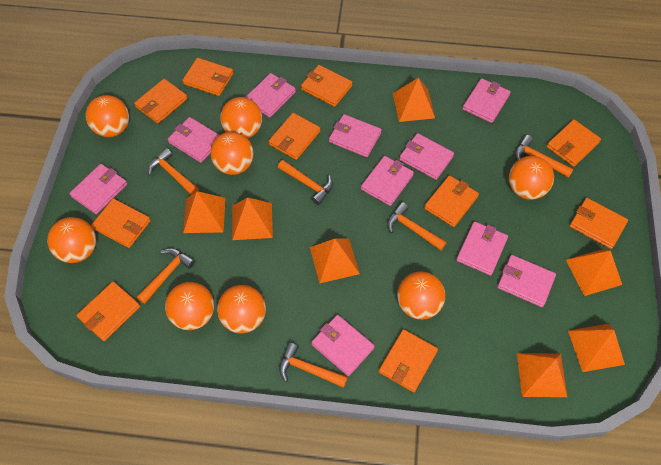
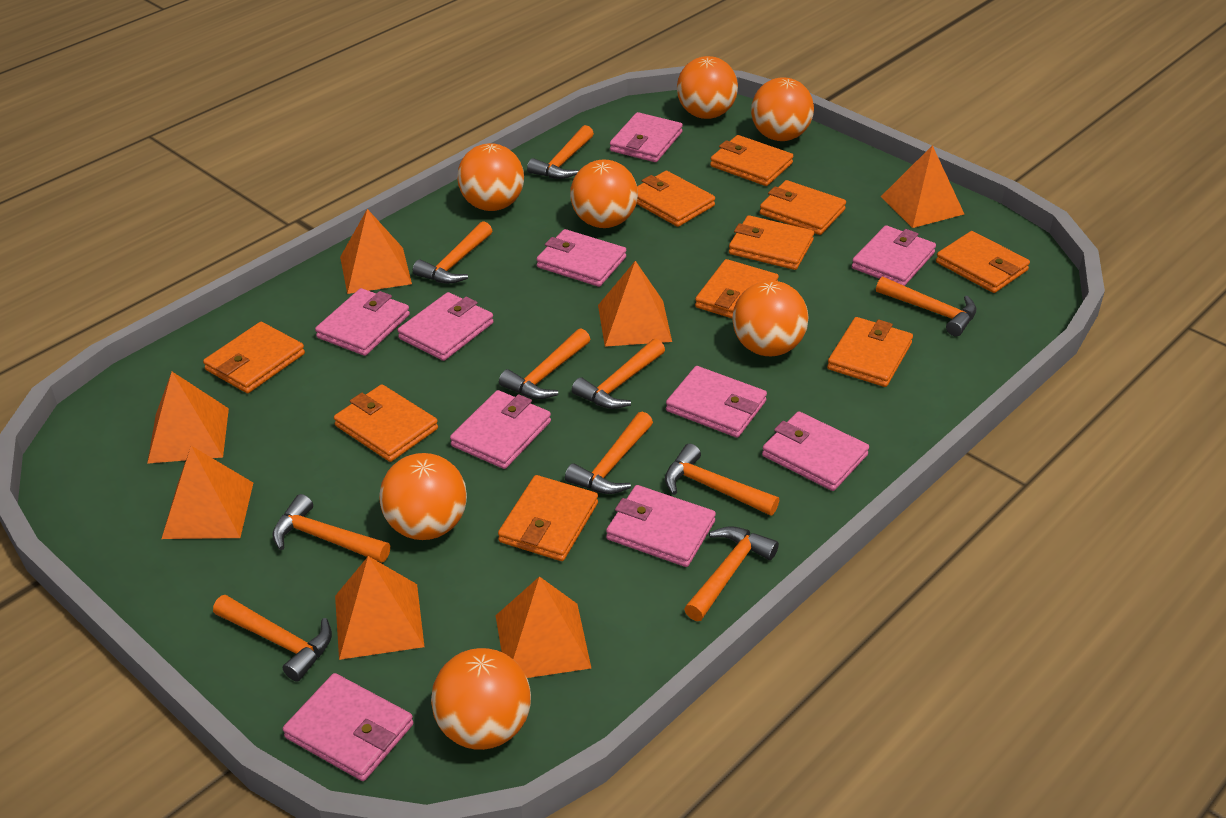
orange ball: 8 -> 7
orange hammer: 6 -> 10

